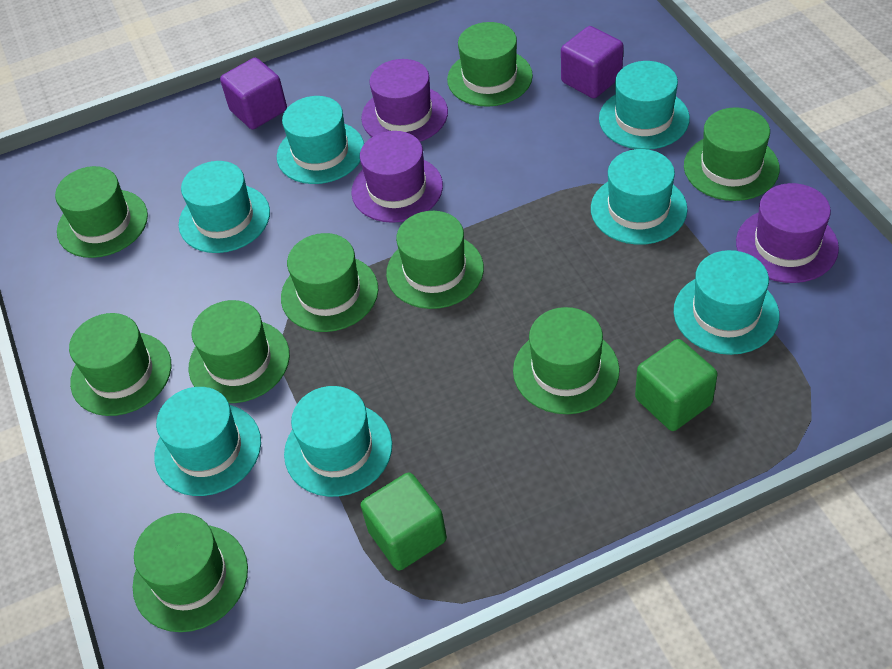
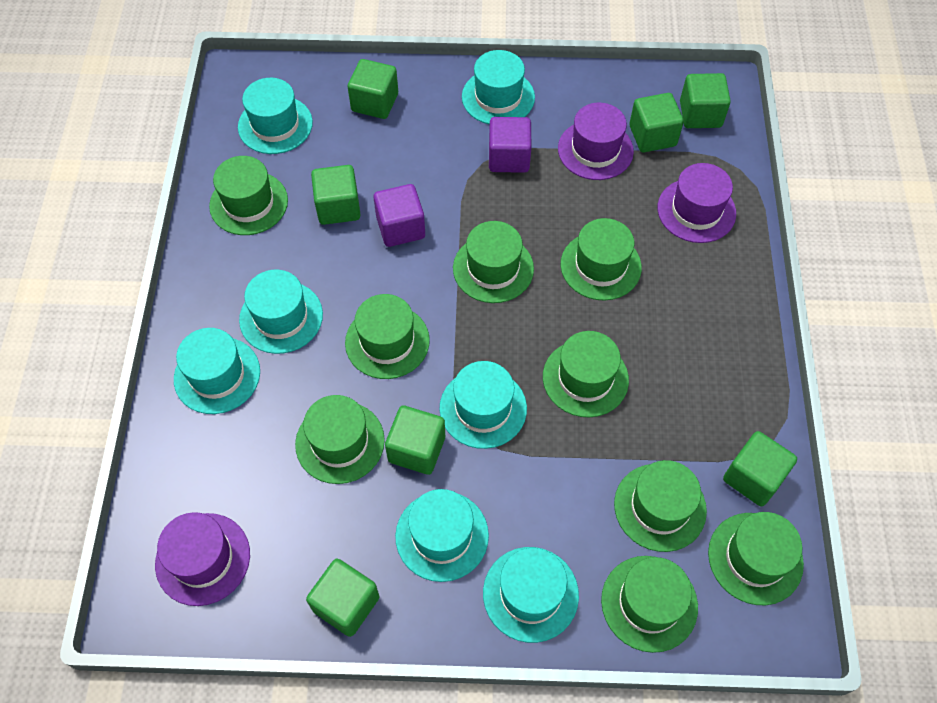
green cube: 2 -> 7

